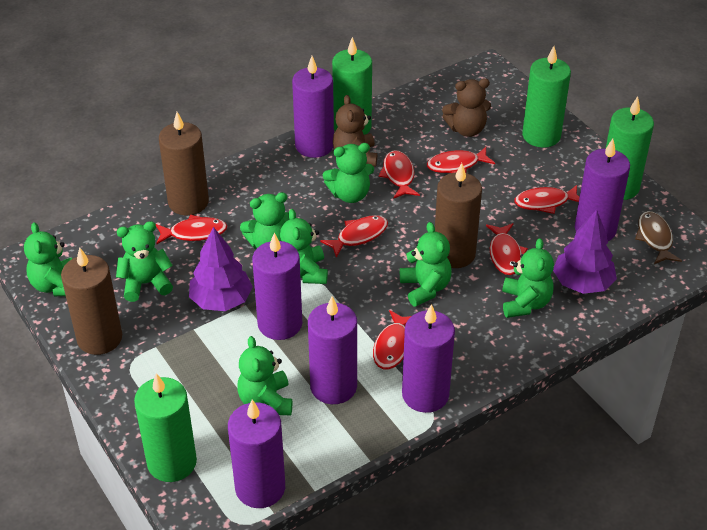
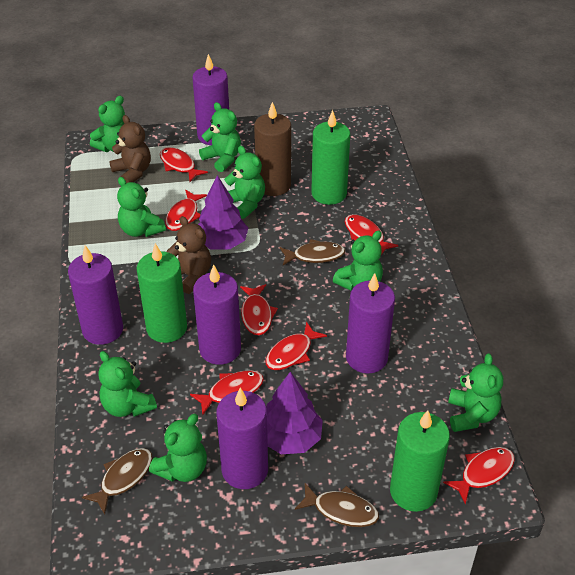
brown candle: 3 -> 1
brown fish: 1 -> 3
green candle: 4 -> 3
purple candle: 6 -> 5

